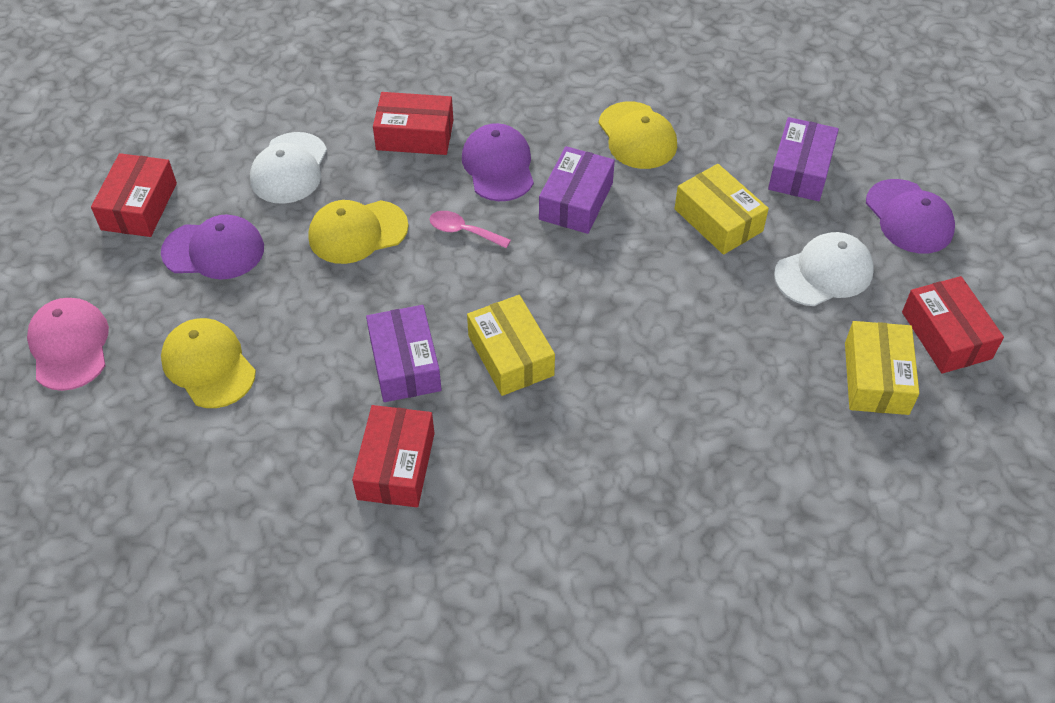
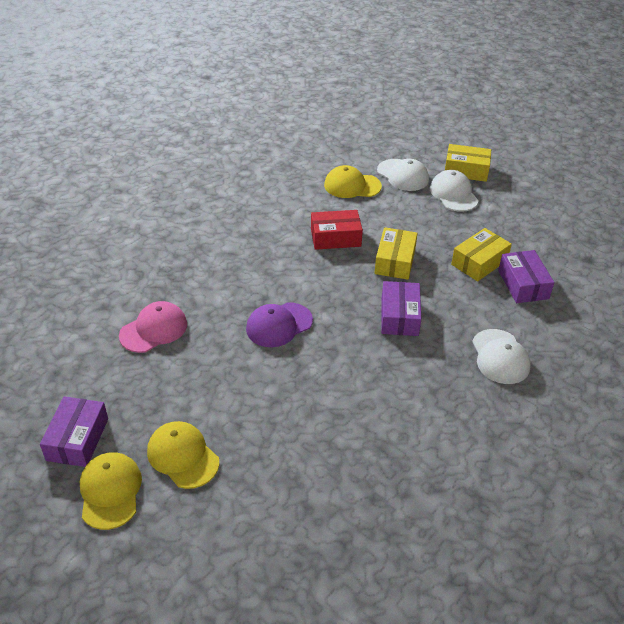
pink spoon: 1 -> 0
purple cap: 3 -> 1
red box: 4 -> 1
white cap: 2 -> 3

